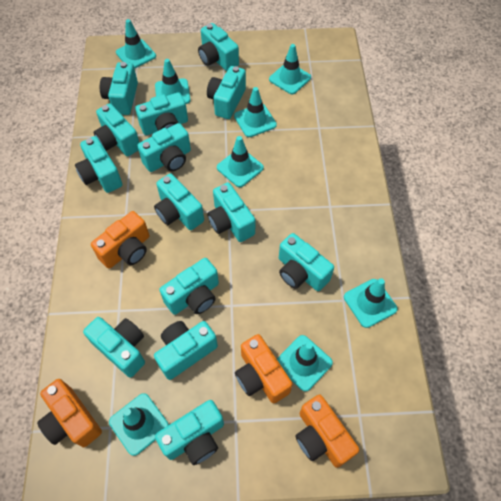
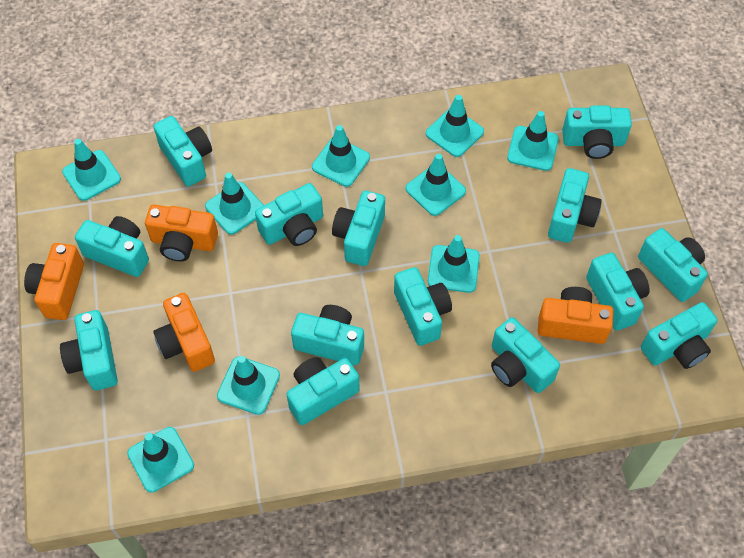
turquoise traffic cone: 8 -> 9

